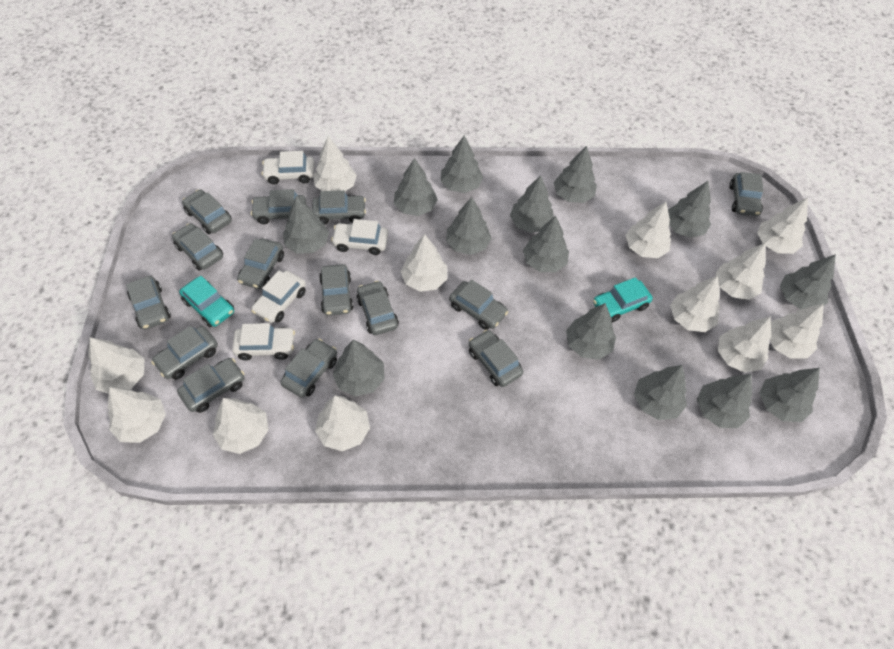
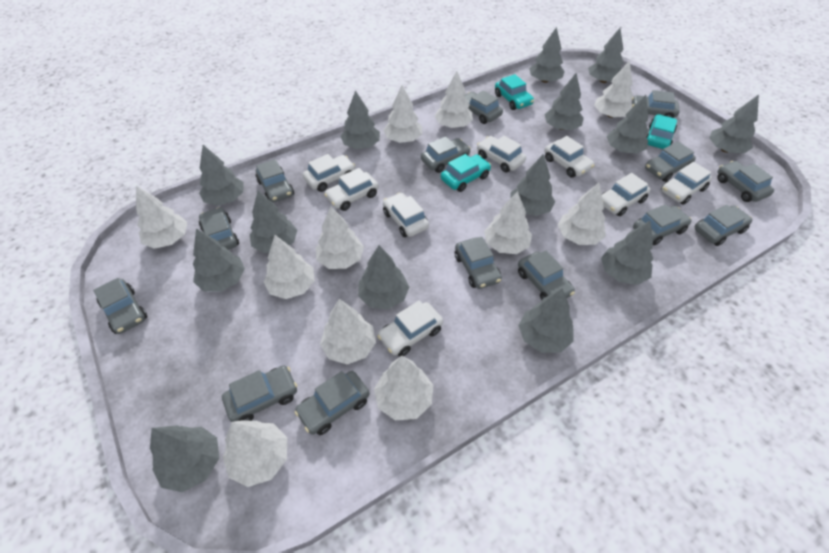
turquoise car: 2 -> 3
white car: 4 -> 8
white tree: 12 -> 11

